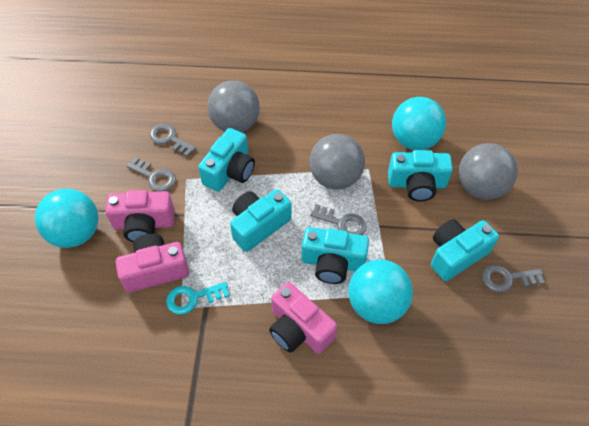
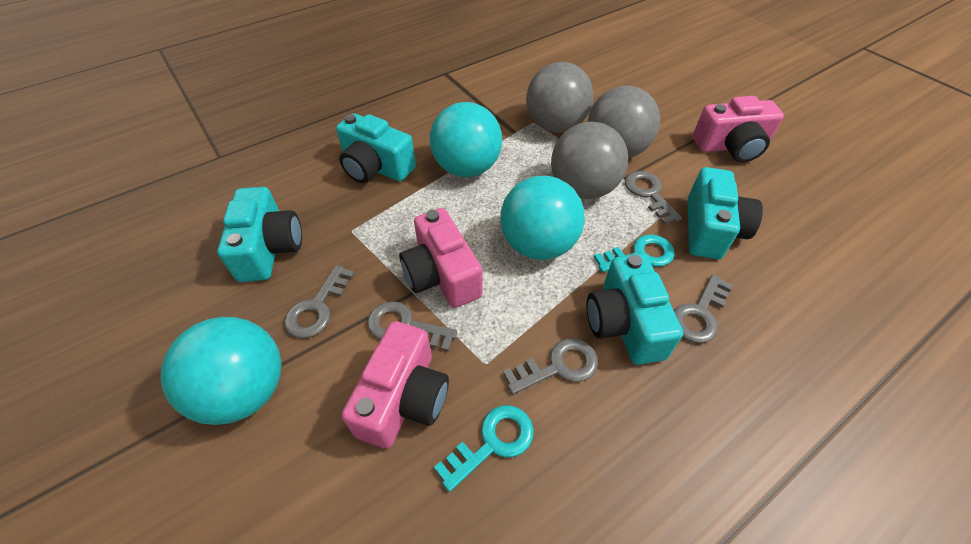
grey key: 4 -> 5
turquoise camera: 5 -> 4
turquoise key: 1 -> 2

